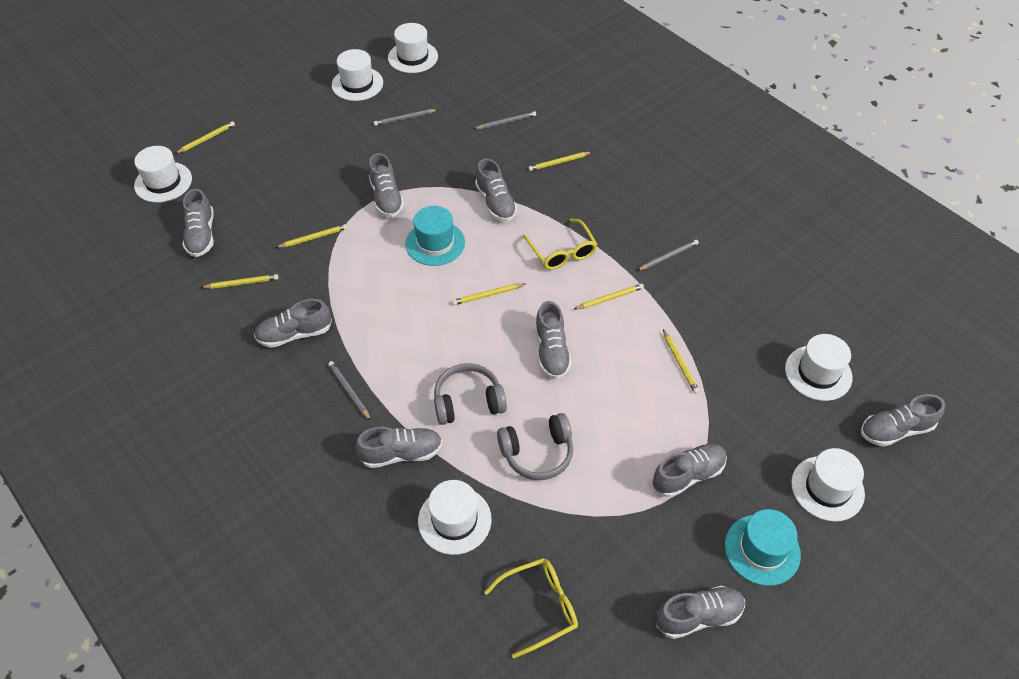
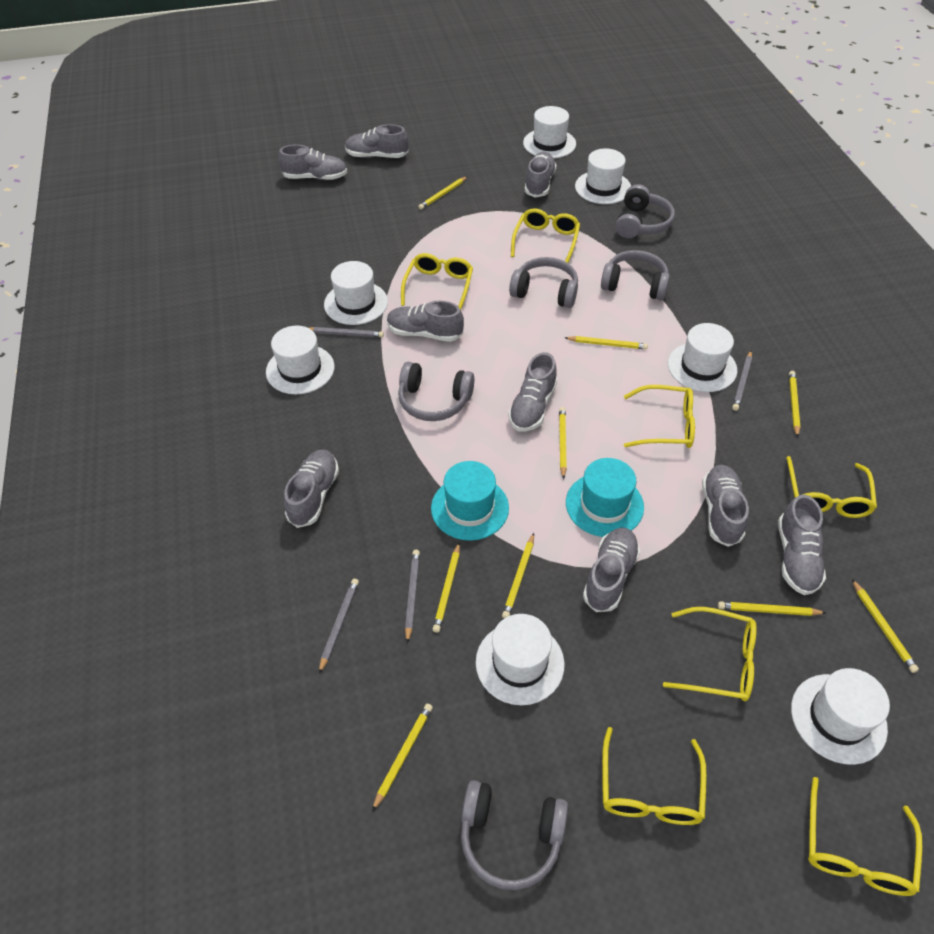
grey headphones: 2 -> 5
white hat: 6 -> 7
yellow glasses: 2 -> 7
yellow pencil: 7 -> 9

